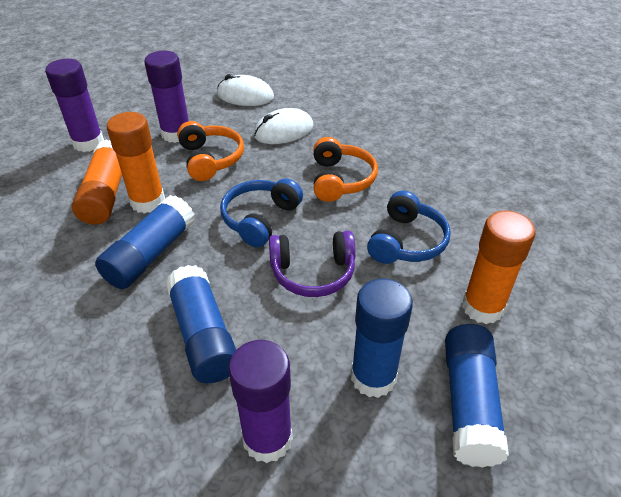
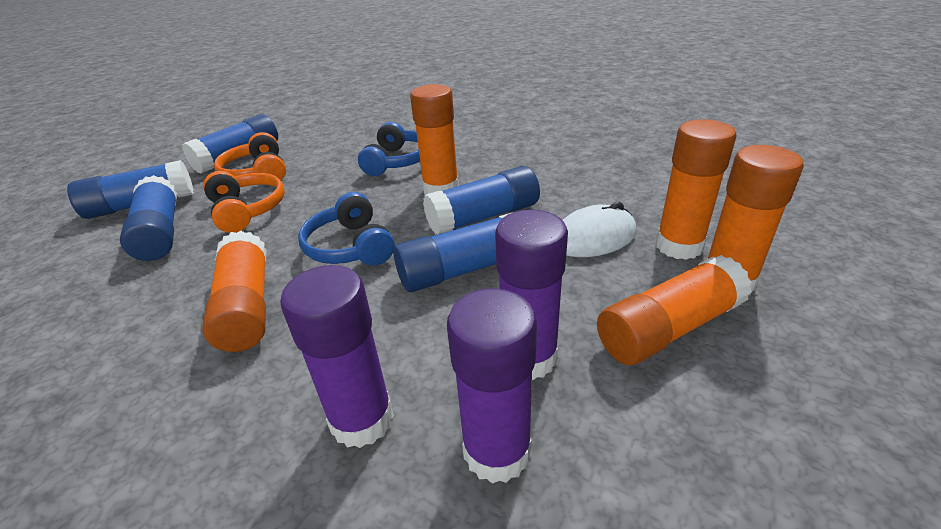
blue glue stick: 4 -> 5
orange glue stick: 3 -> 5
purple headphones: 1 -> 0
white mouse: 2 -> 1

